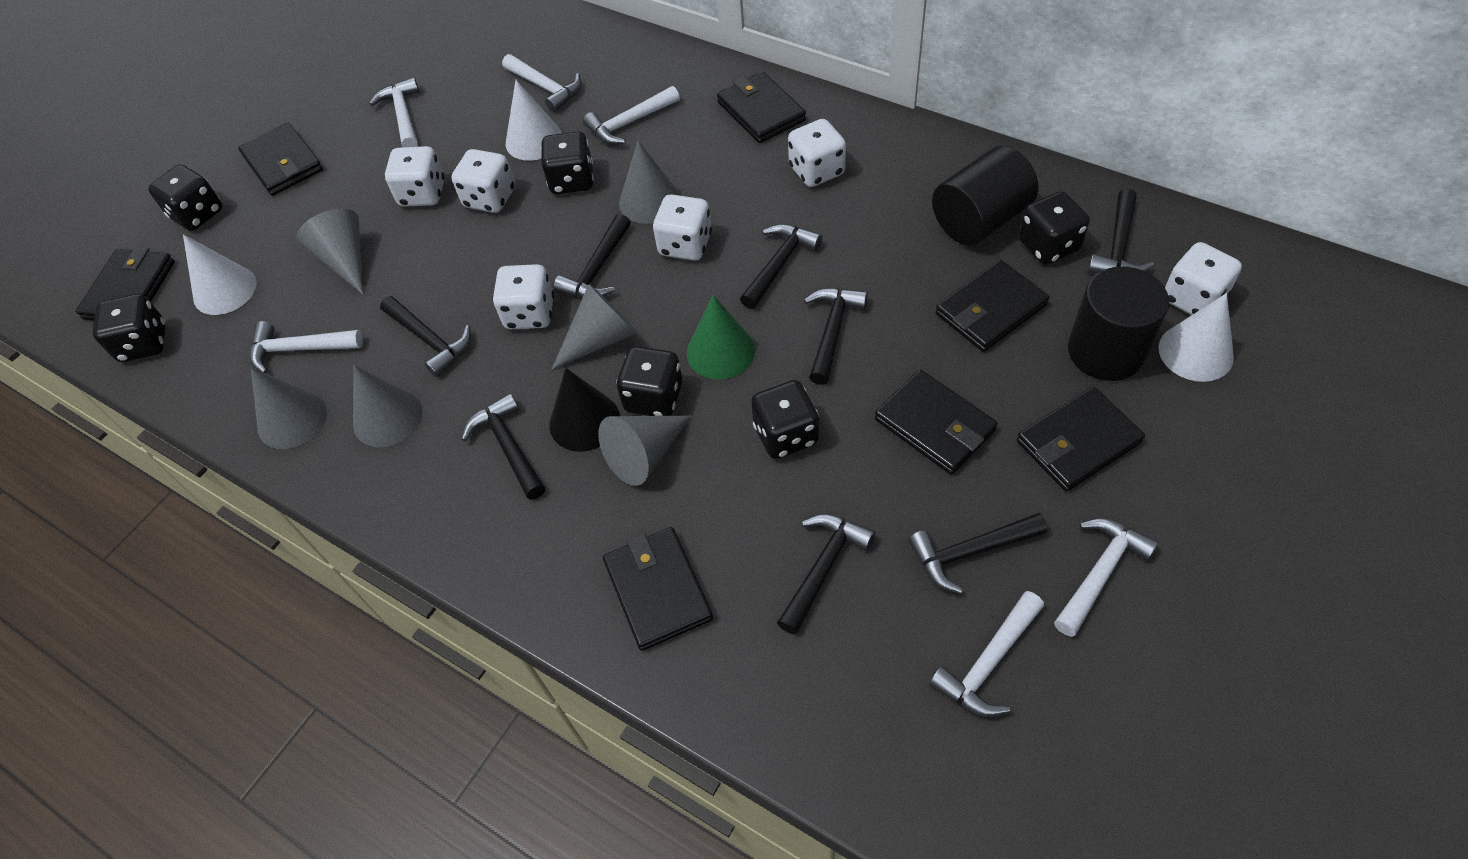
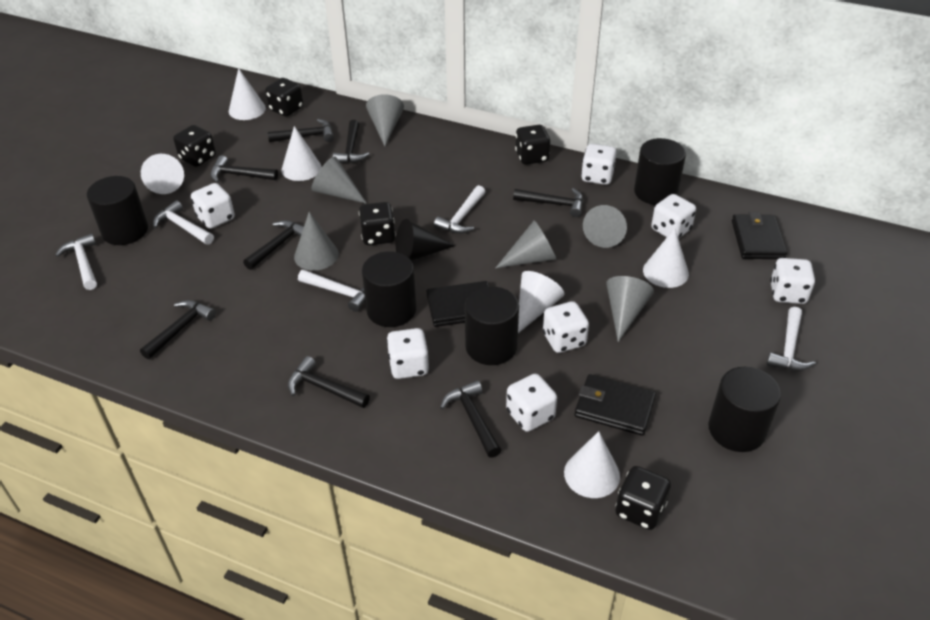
black cylinder: 2 -> 5
black dice: 6 -> 5
black wallet: 7 -> 3
green cone: 1 -> 0
white cone: 3 -> 6
white dice: 6 -> 7
white hammer: 6 -> 5

